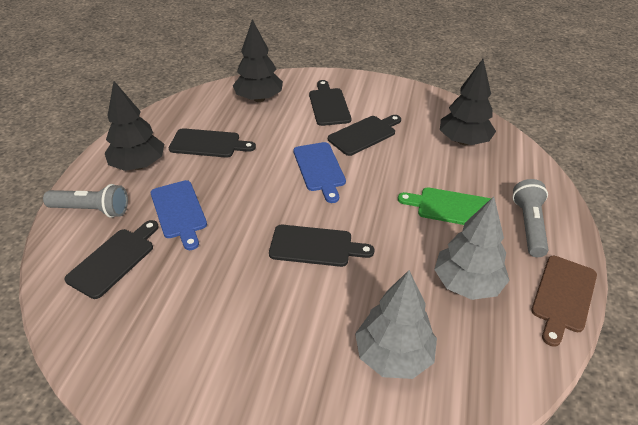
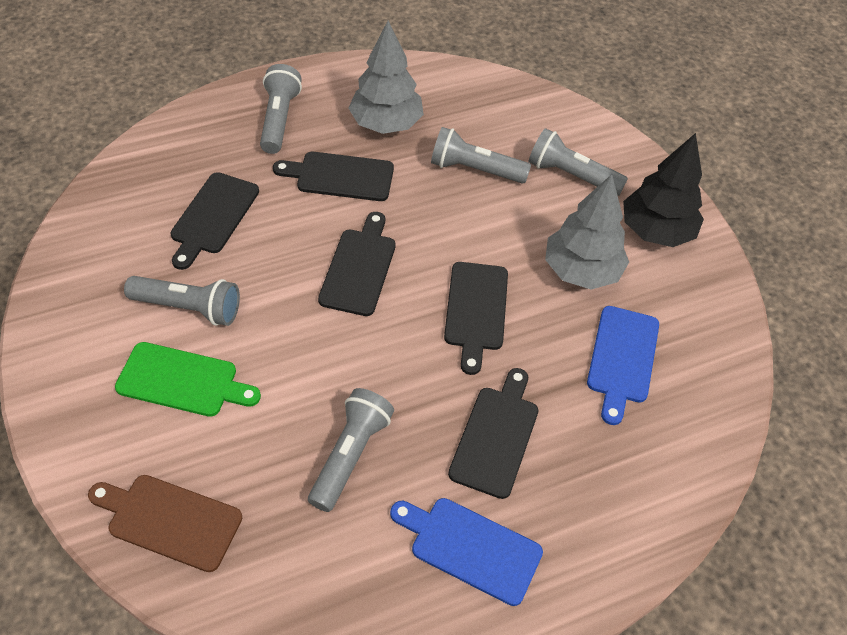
black tree: 3 -> 1
grey flashlight: 2 -> 5

